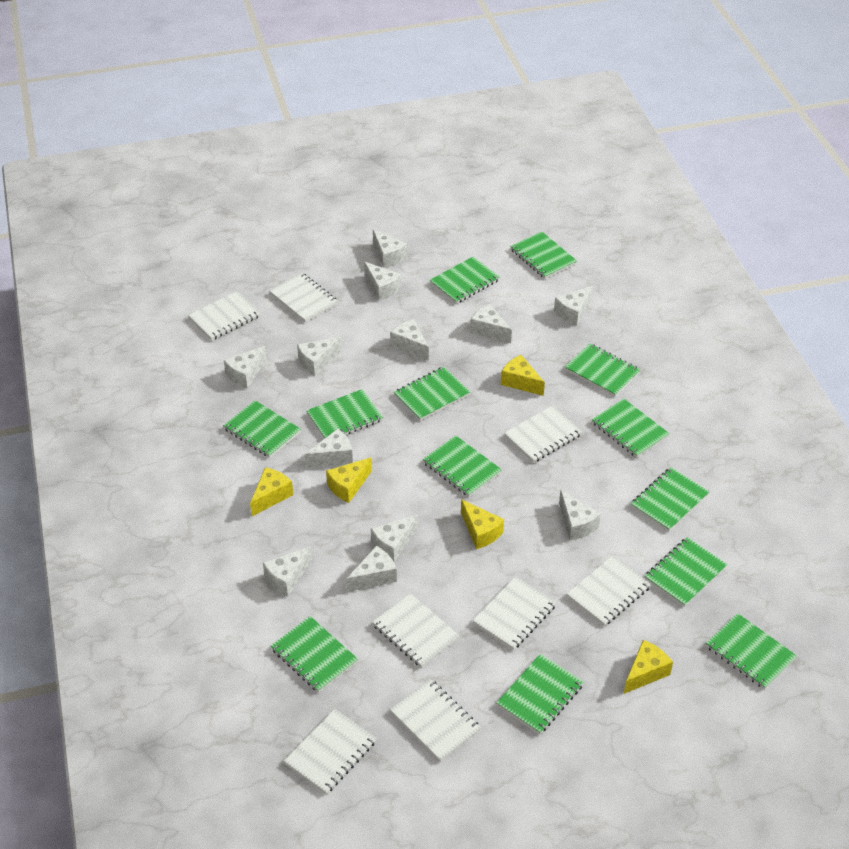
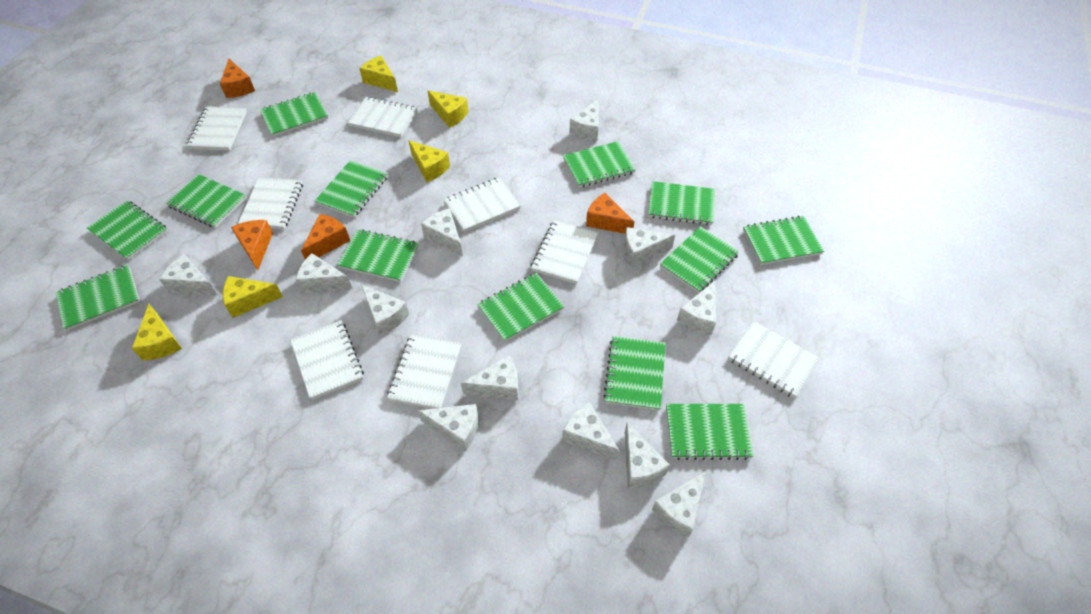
orange cheese: 0 -> 4

